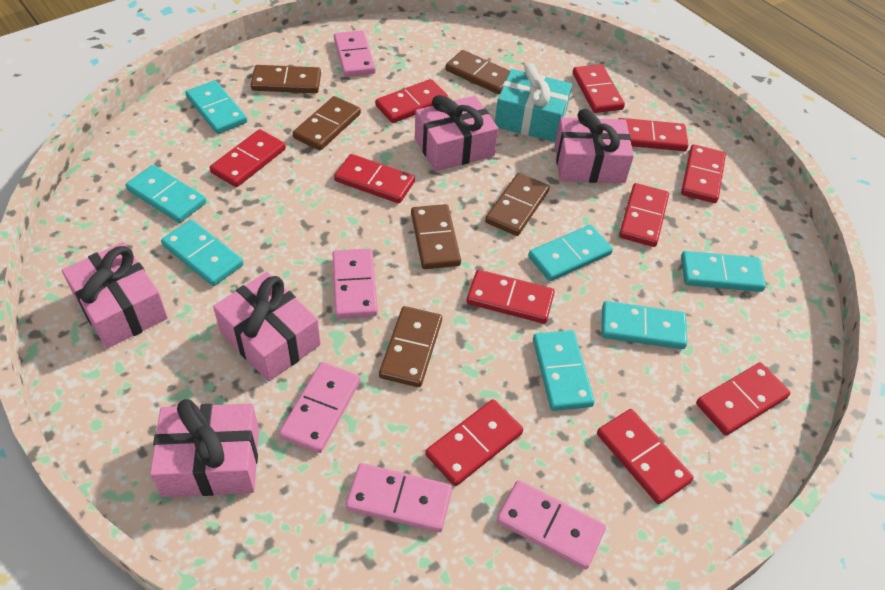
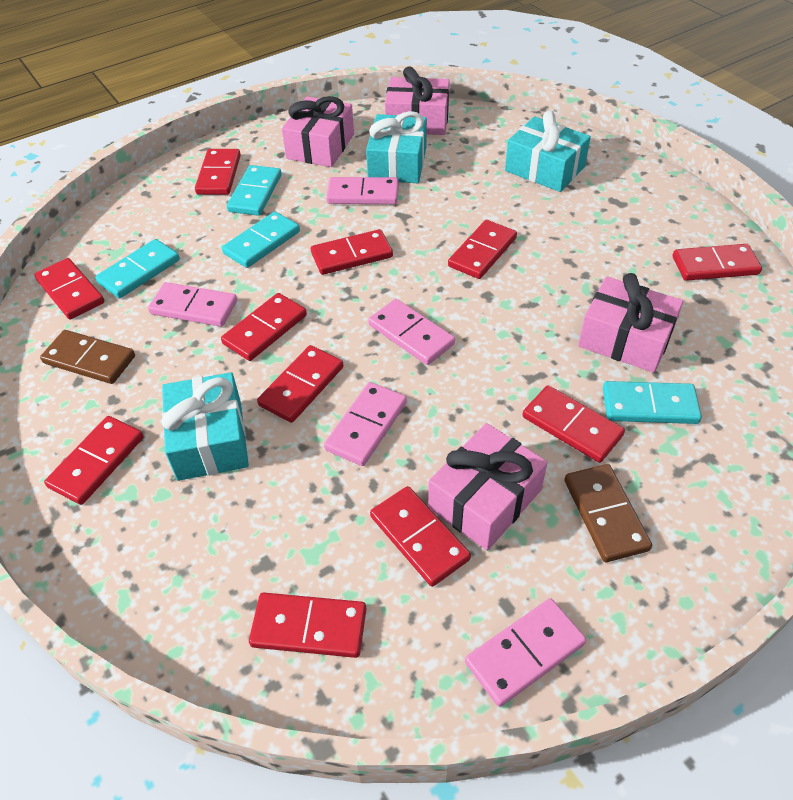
brown domino: 6 -> 2
pink gift: 5 -> 4
turquoise domino: 7 -> 4
turquoise gift: 1 -> 3

